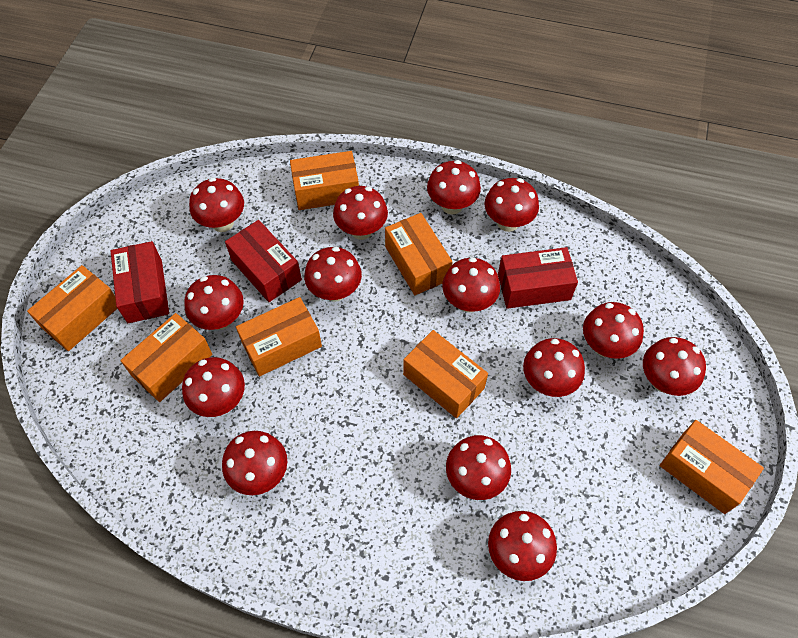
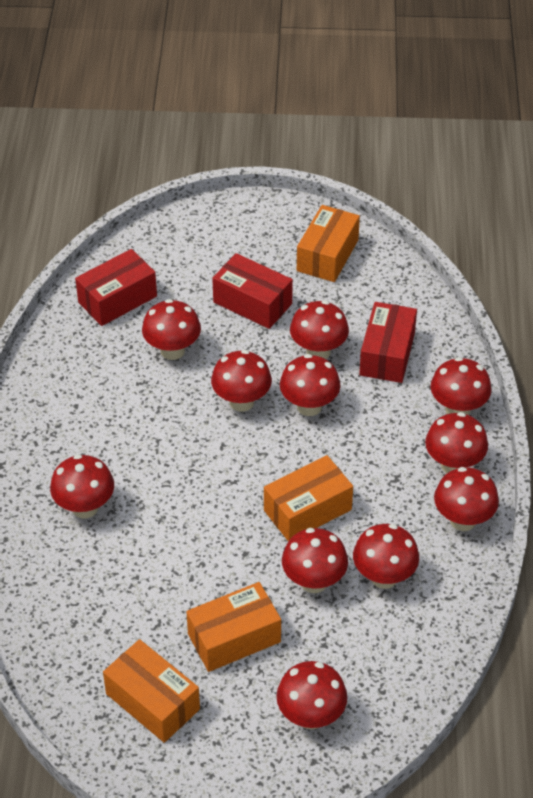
orange box: 7 -> 4
red mushroom: 14 -> 11

